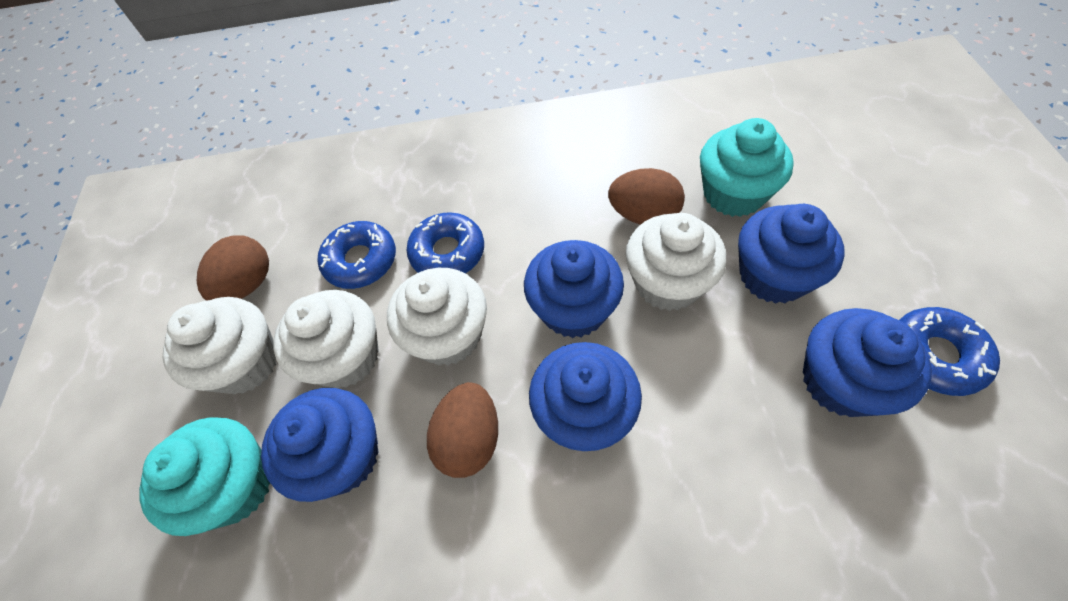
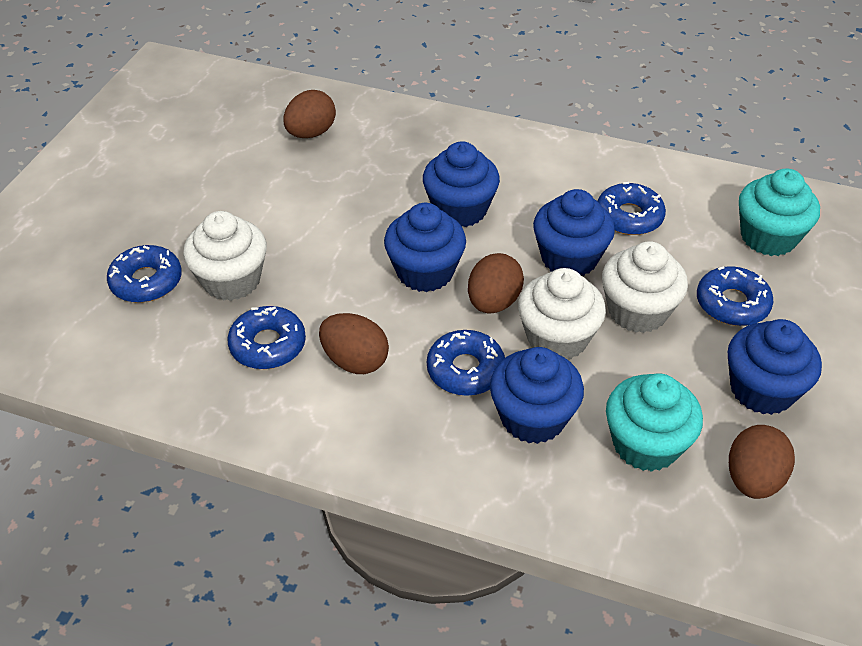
blue donut: 3 -> 5
brown egg: 3 -> 4
white cupcake: 4 -> 3

